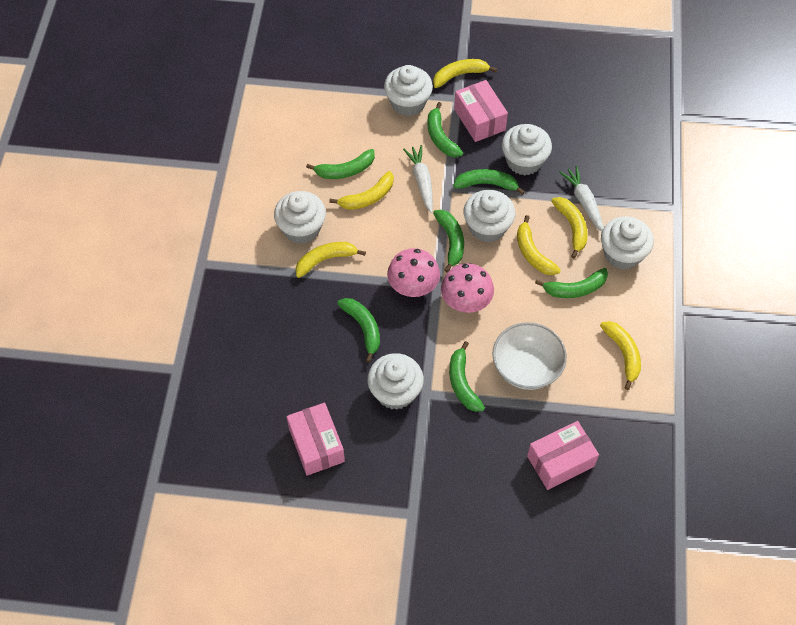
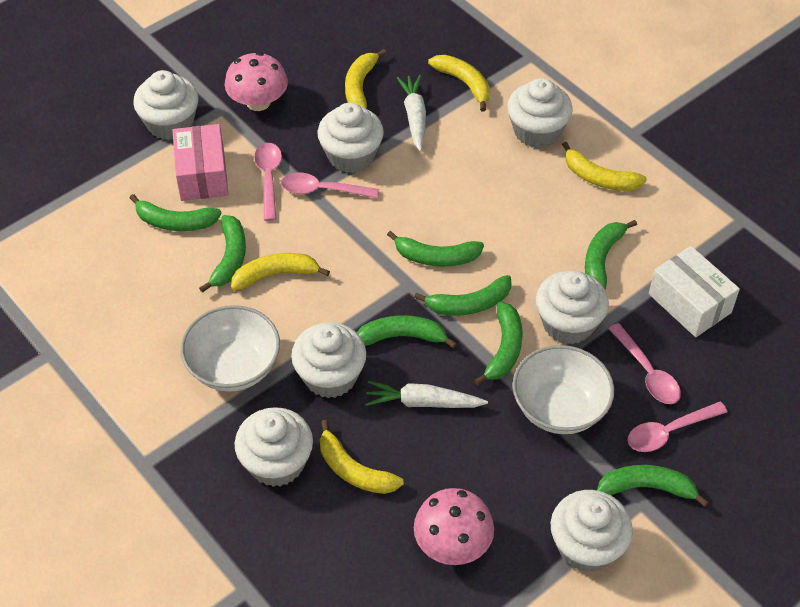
green banana: 7 -> 8
pink box: 3 -> 1
pink spoon: 0 -> 4
white bowl: 1 -> 2
white box: 0 -> 1
white cupcake: 6 -> 7
yellow banana: 6 -> 5

